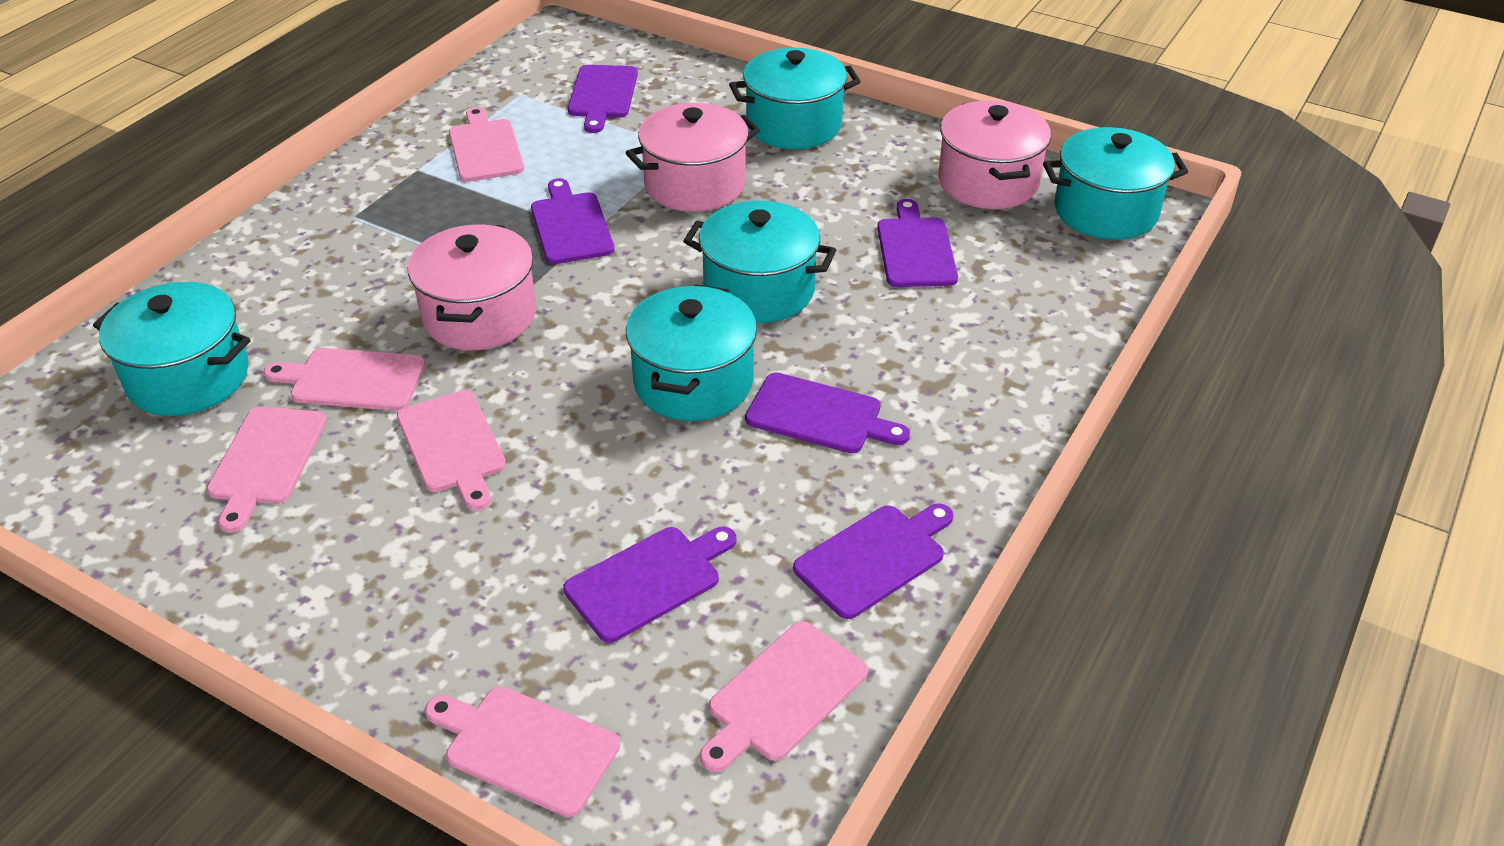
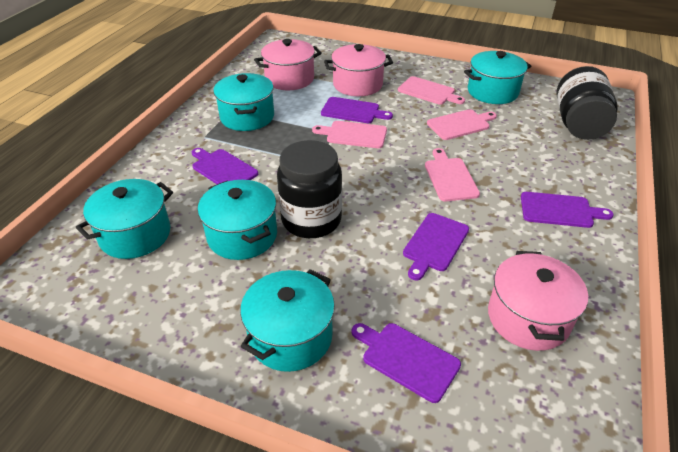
black jar: 0 -> 2
pink cutting board: 6 -> 4
purple cutting board: 6 -> 5

